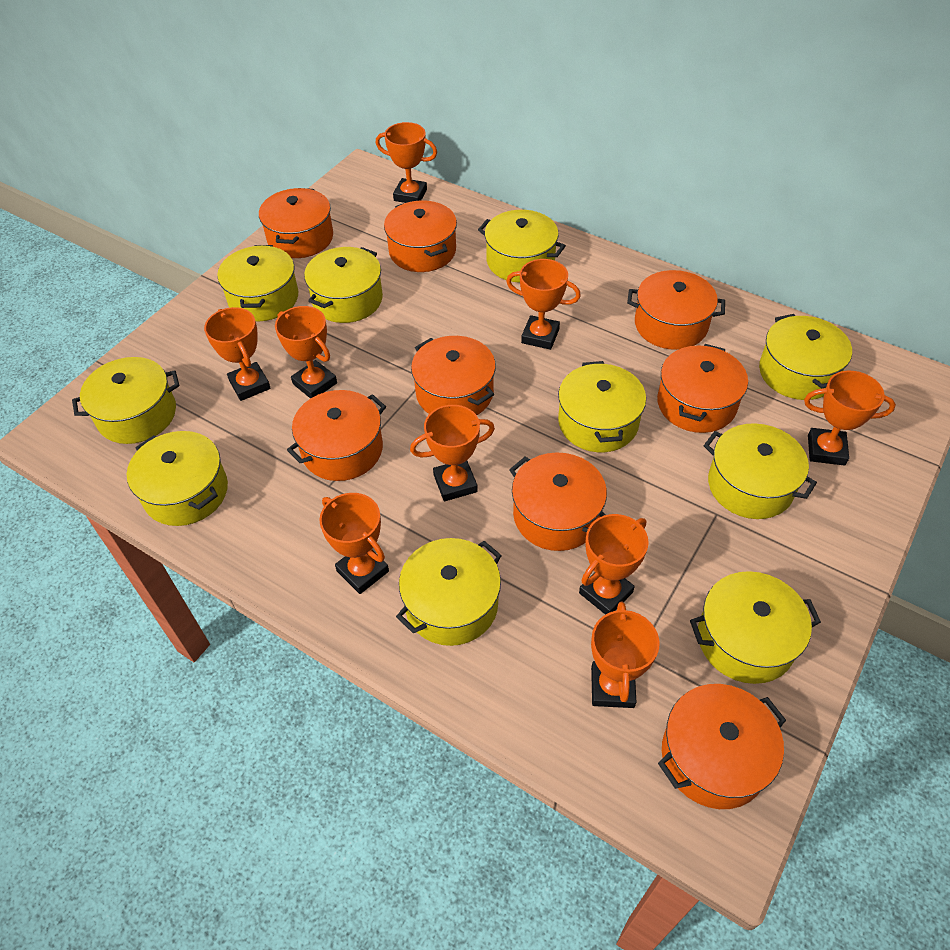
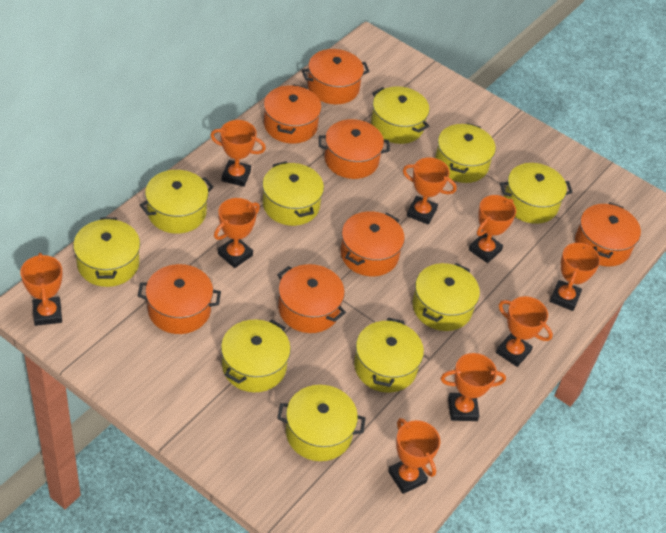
orange pot: 8 -> 7

